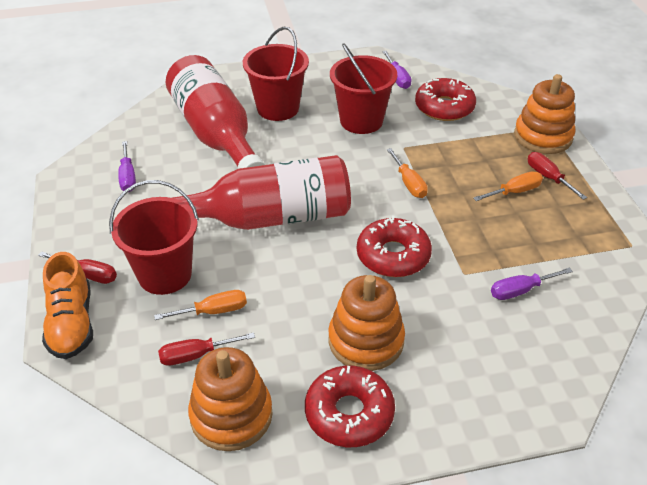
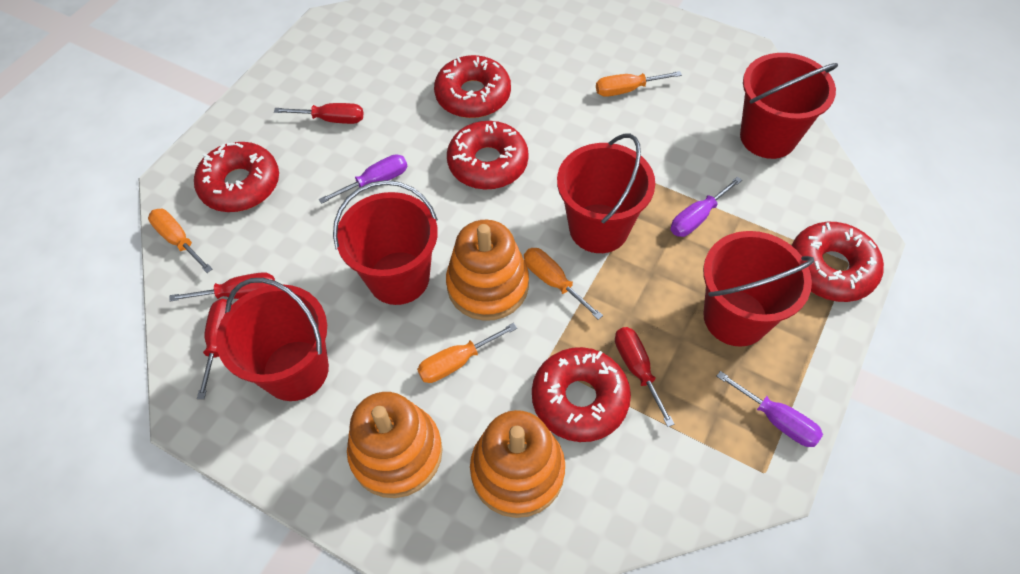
orange screwdriver: 3 -> 4
orange shoe: 1 -> 0
red bottle: 2 -> 0
red bucket: 3 -> 5
red donut: 3 -> 5
red screwdriver: 3 -> 4

